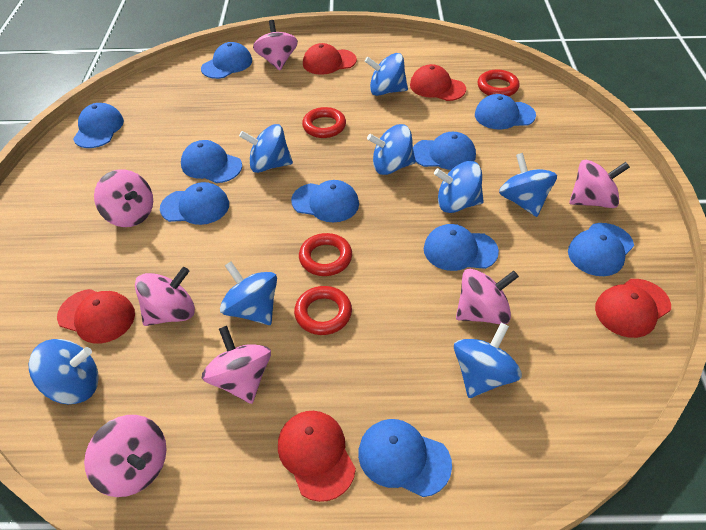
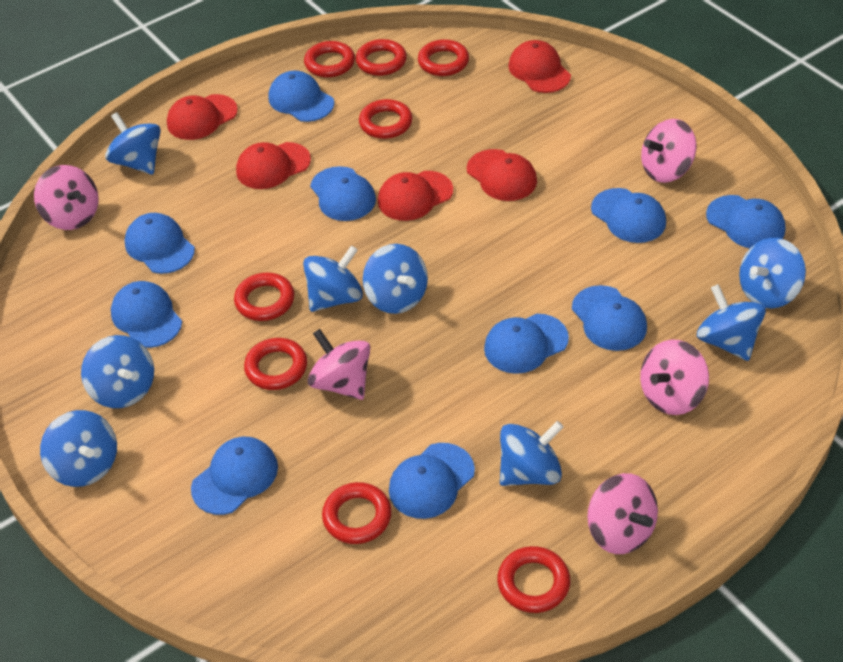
pink spinning top: 7 -> 5
red ring: 4 -> 8

